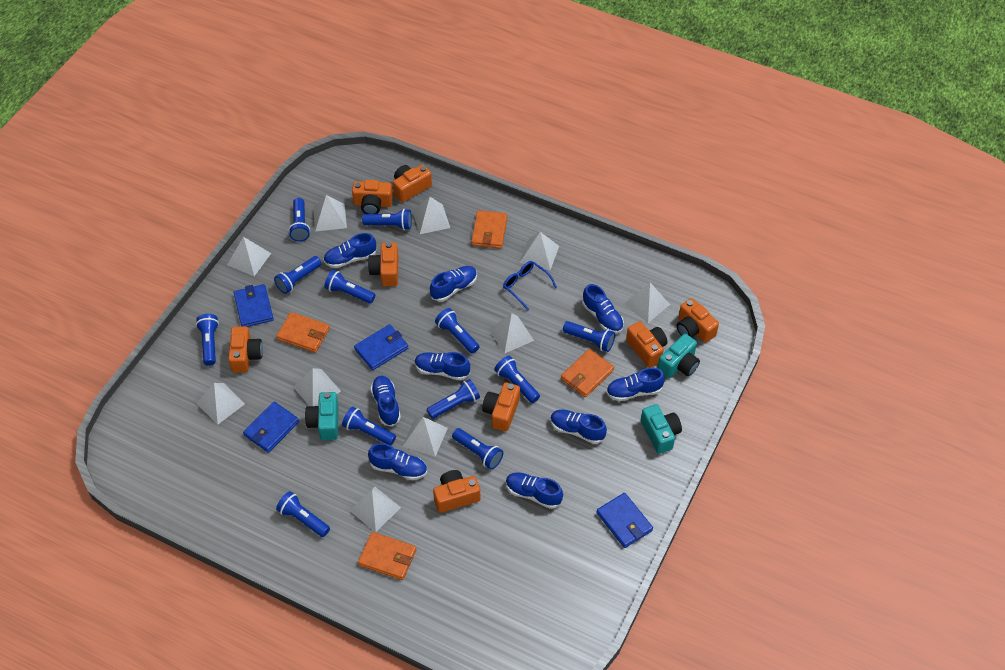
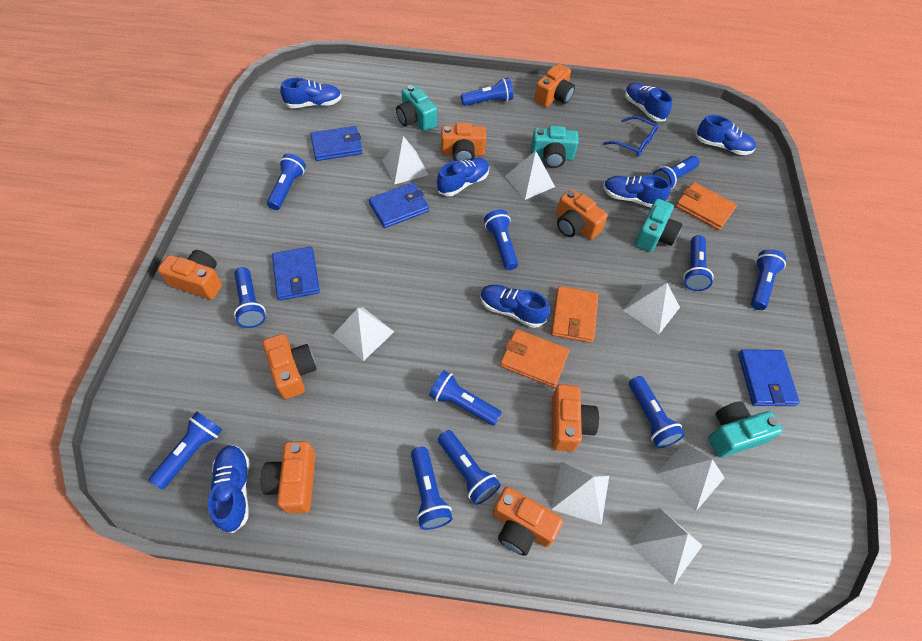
blue shoe: 9 -> 7
orange wallet: 4 -> 3
turquoise camera: 3 -> 4
white pyramid: 10 -> 7

